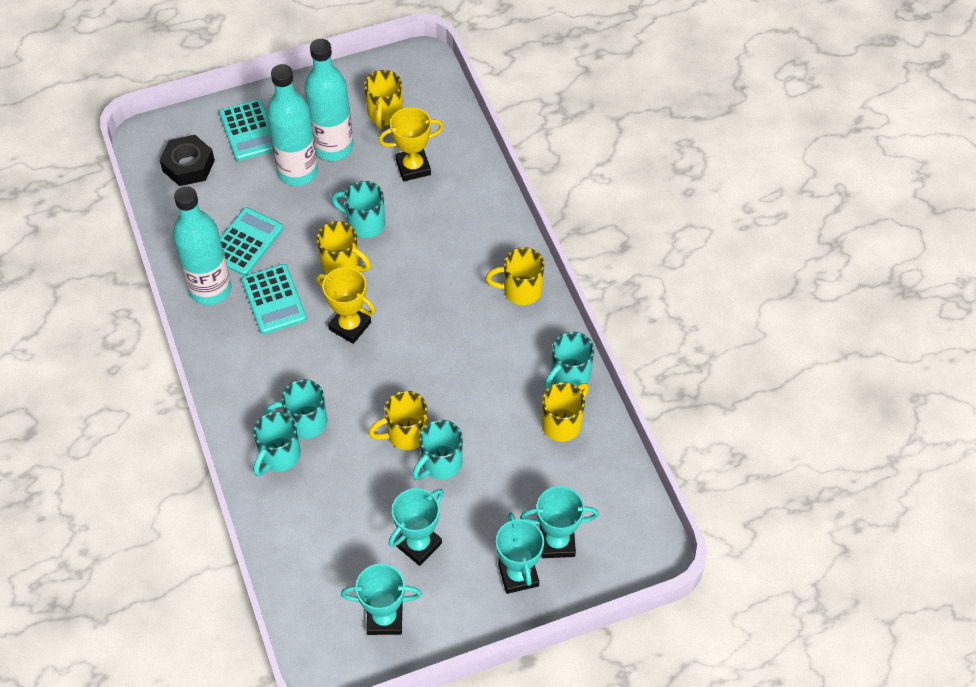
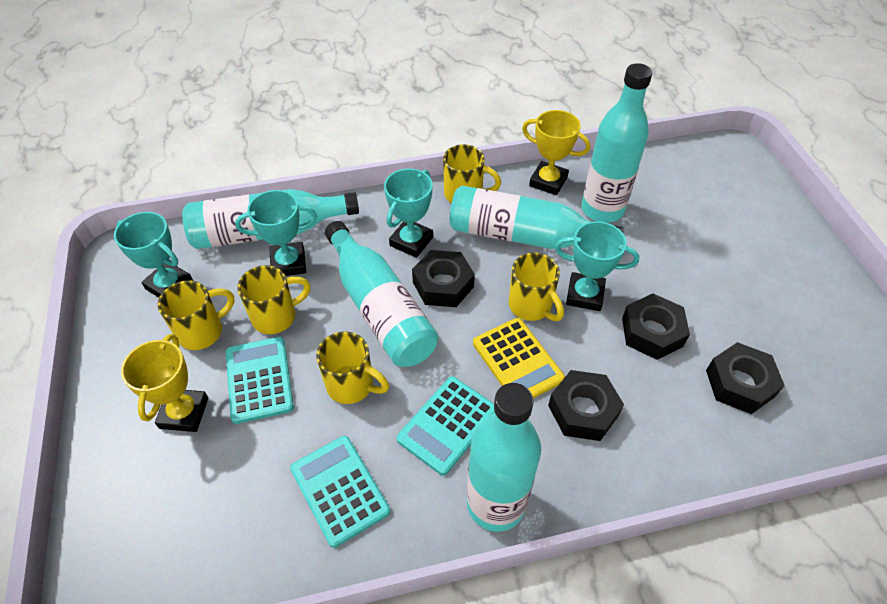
black nut: 1 -> 4
turquoise bottle: 3 -> 5
turquoise mug: 5 -> 0
yellow calculator: 0 -> 1

